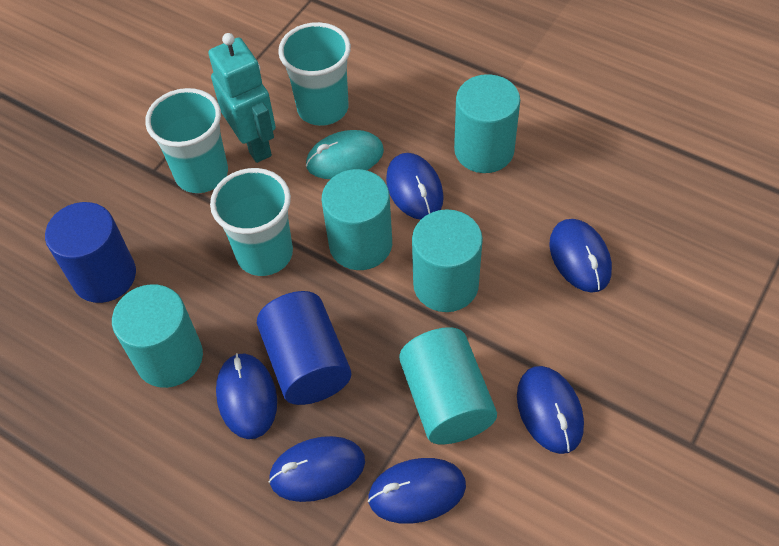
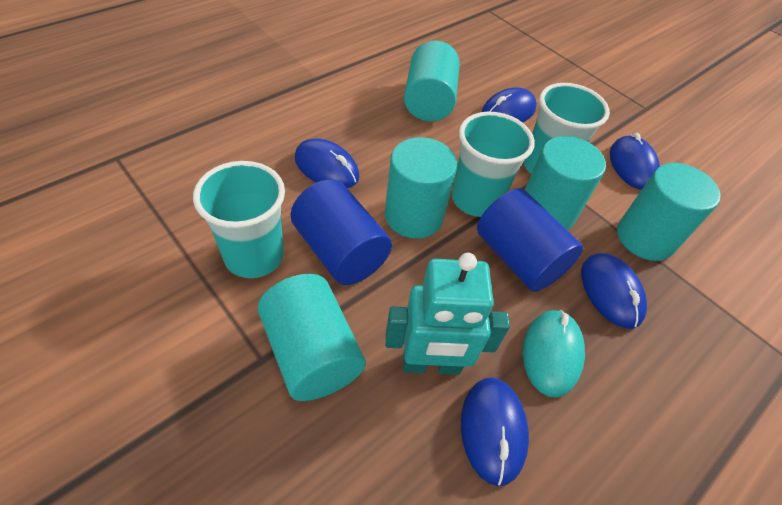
blue mouse: 6 -> 5

